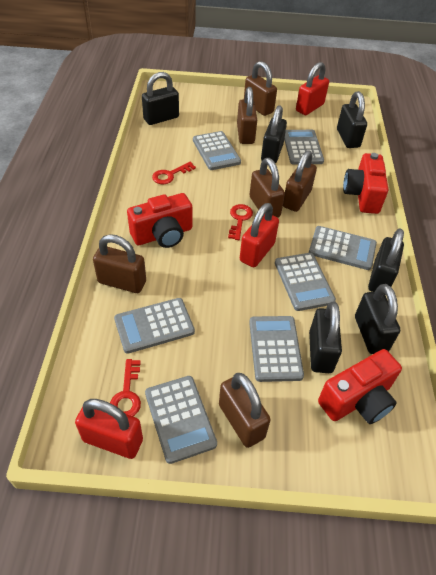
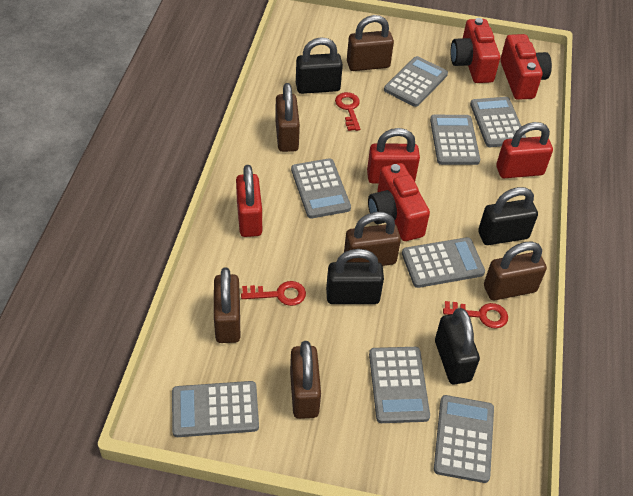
black padlock: 6 -> 4
grey calculator: 7 -> 8

